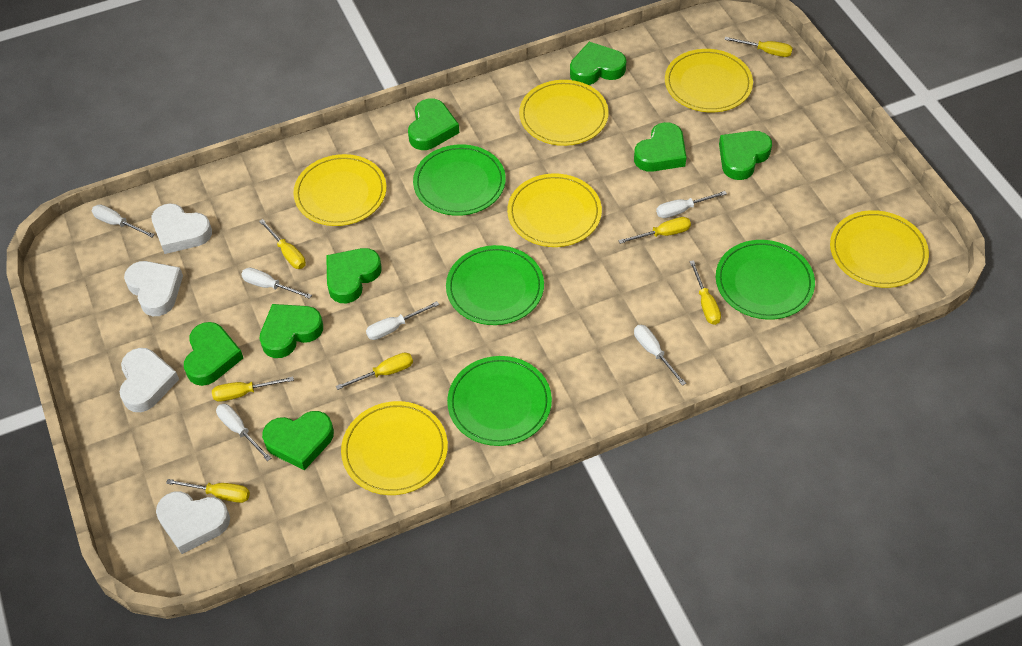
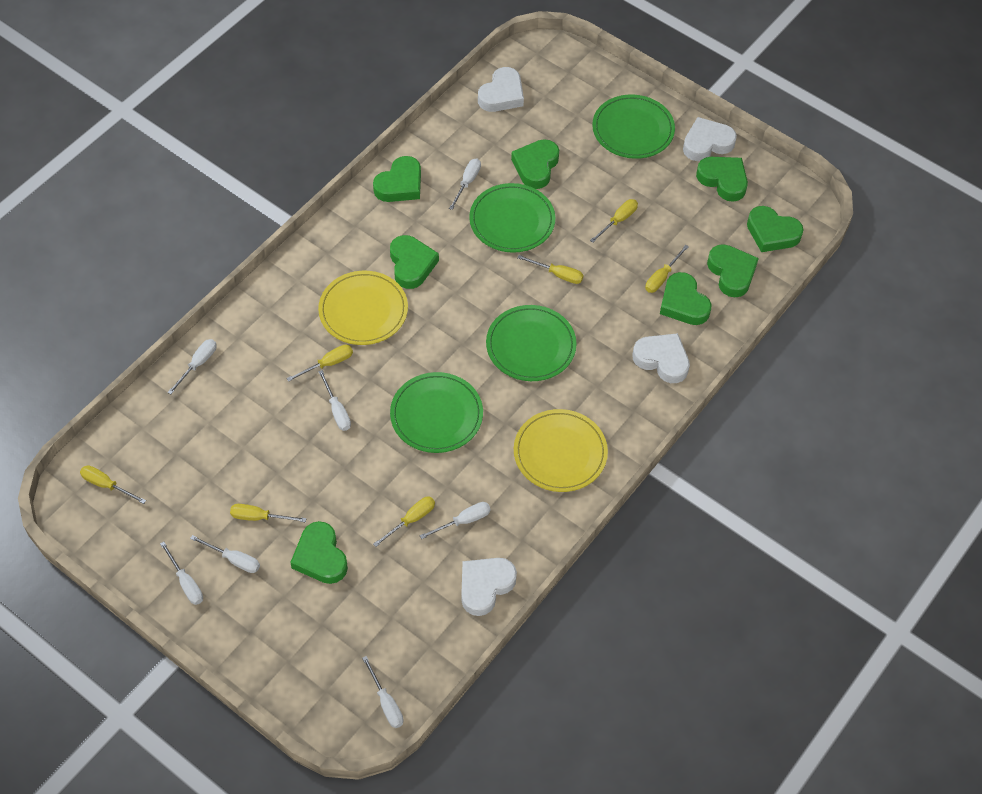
white screwdriver: 6 -> 7
yellow plate: 6 -> 2

